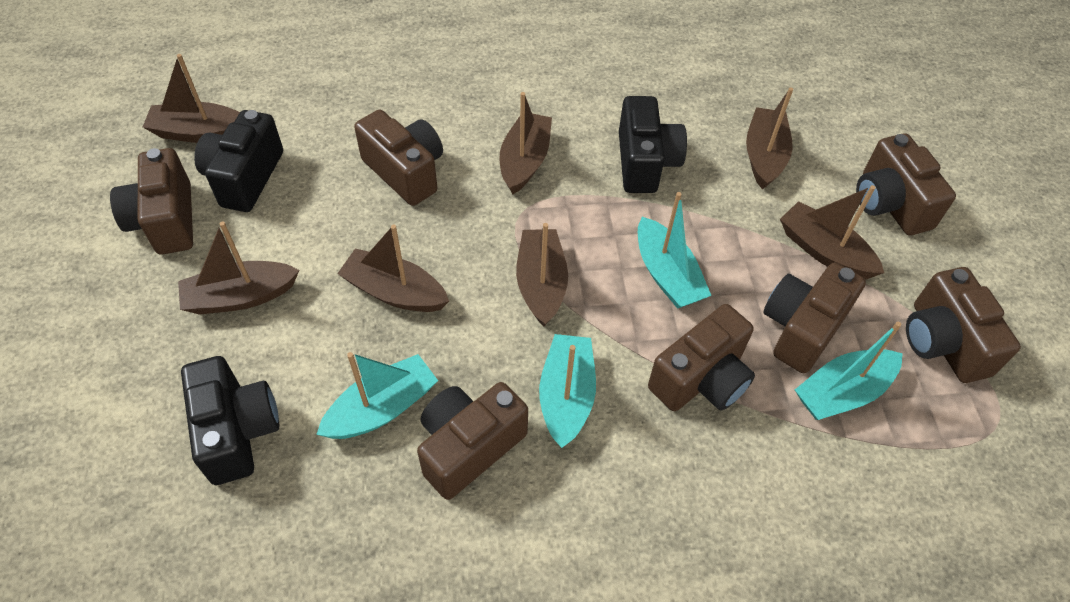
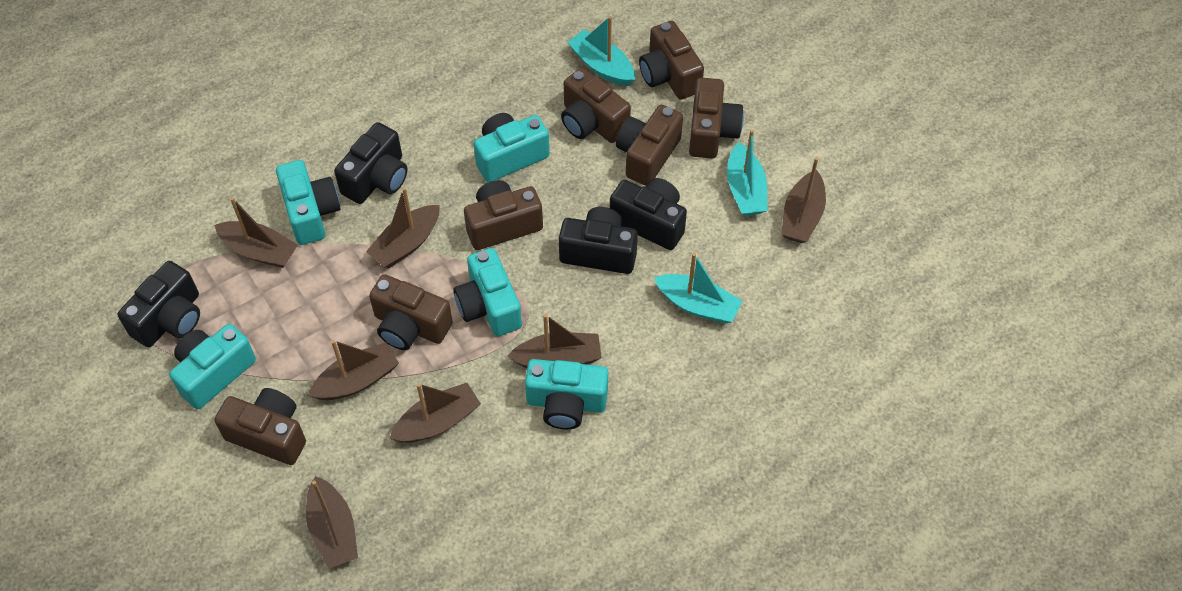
black camera: 3 -> 4
turquoise boat: 4 -> 3
turquoise camera: 0 -> 5

